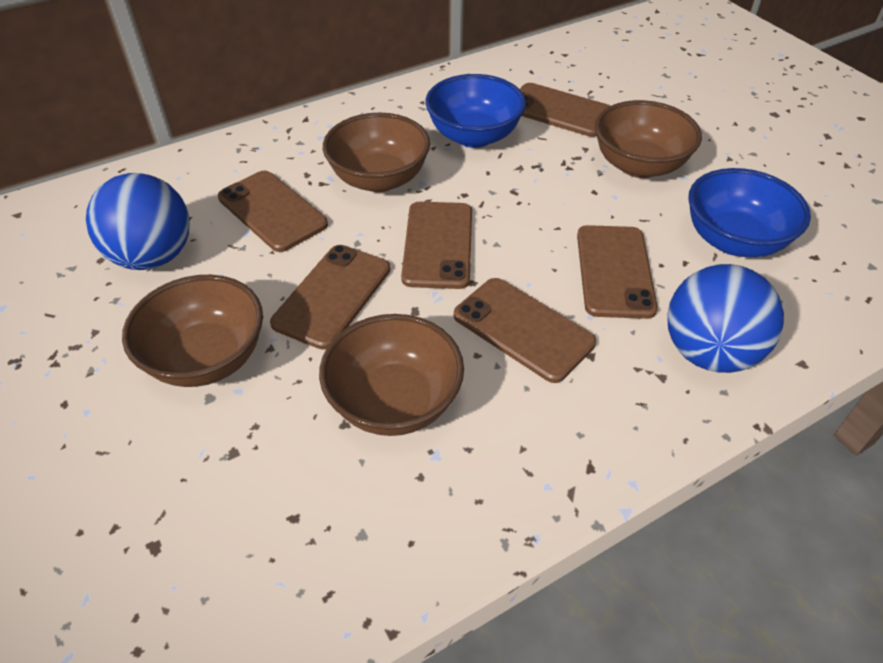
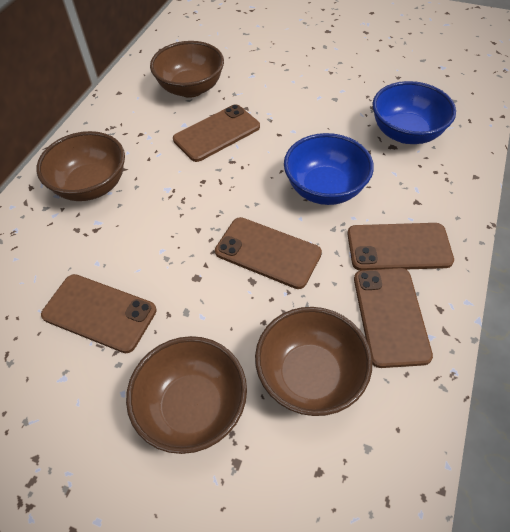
blue ball: 2 -> 0
brown phone: 6 -> 5

